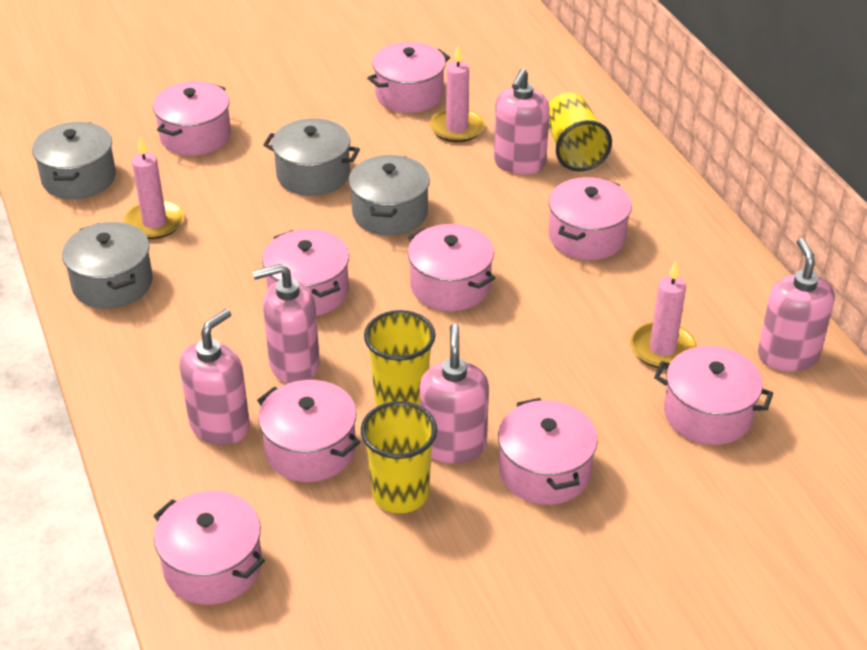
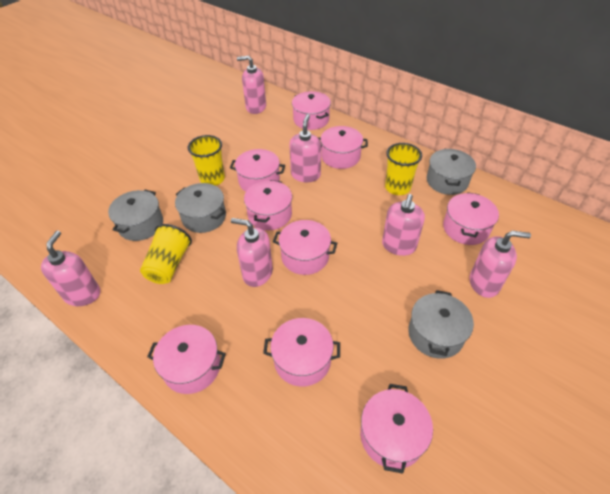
pink candle: 3 -> 0
pink soap dispenser: 5 -> 6

